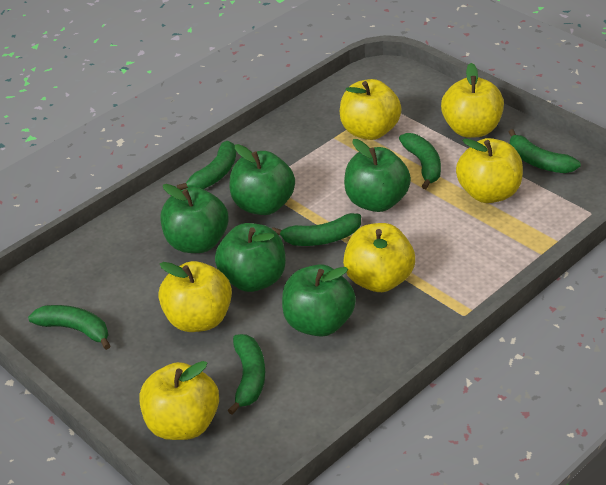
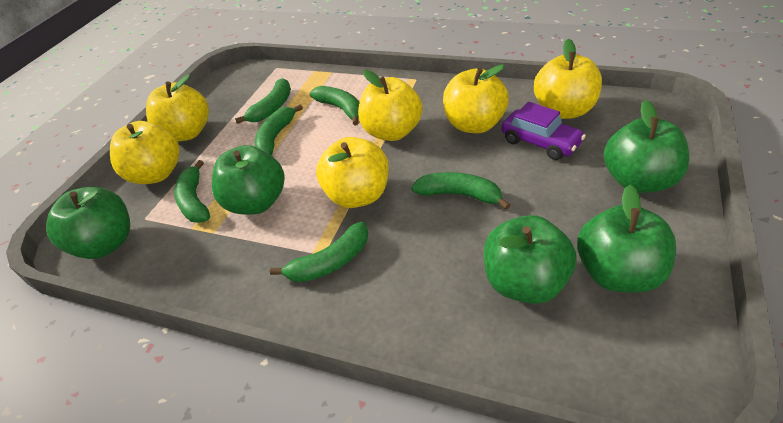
purple car: 0 -> 1

